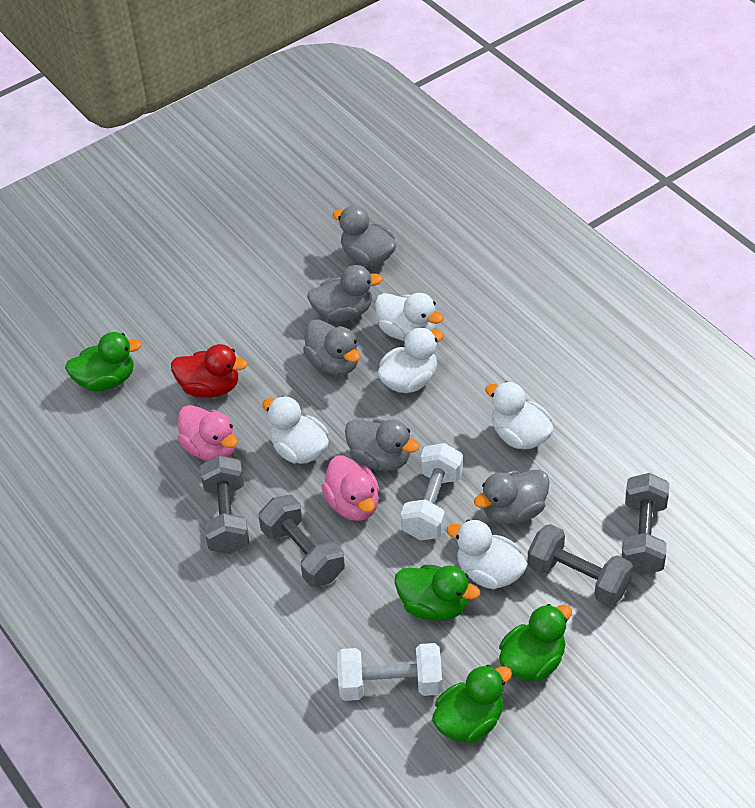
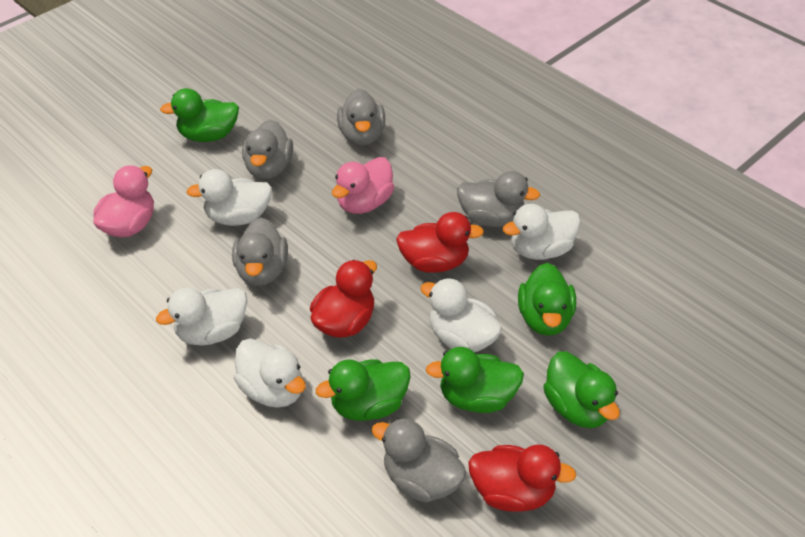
green duck: 4 -> 5
grey dumbbell: 4 -> 0
red duck: 1 -> 3
white dumbbell: 2 -> 0

